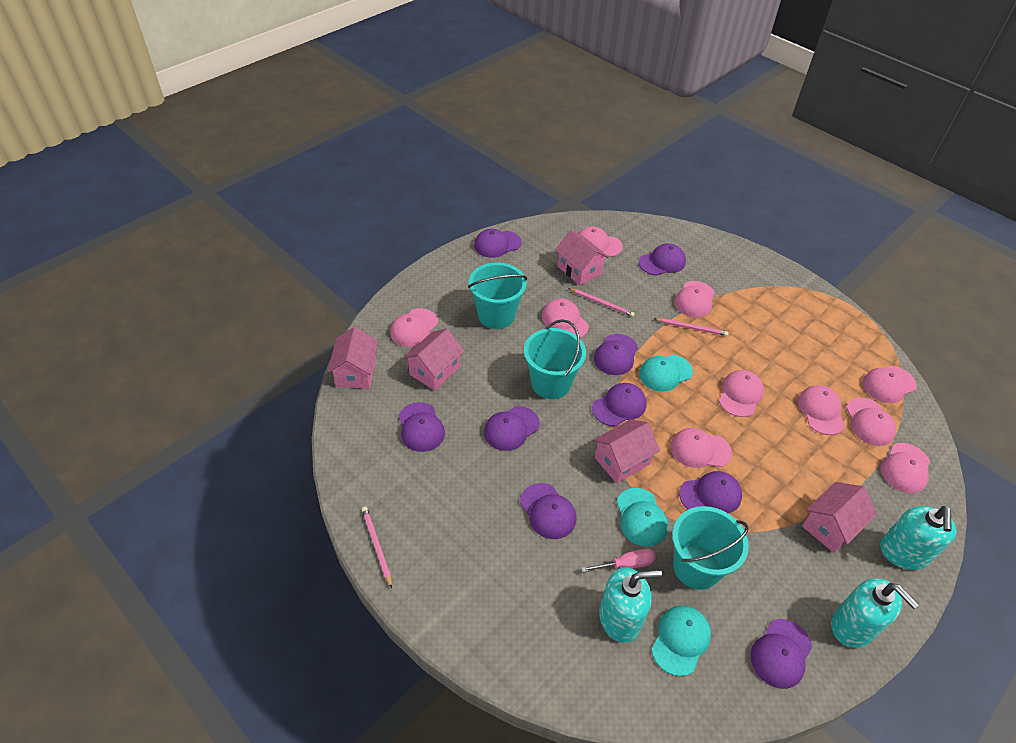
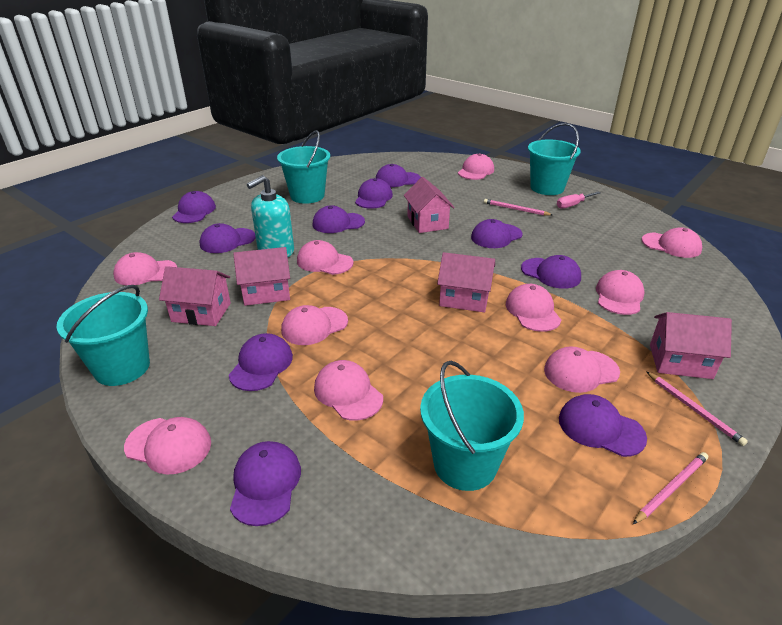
purple cap: 9 -> 10
turquoise bucket: 3 -> 4
turquoise cap: 3 -> 0
turquoise soap dispenser: 3 -> 1

